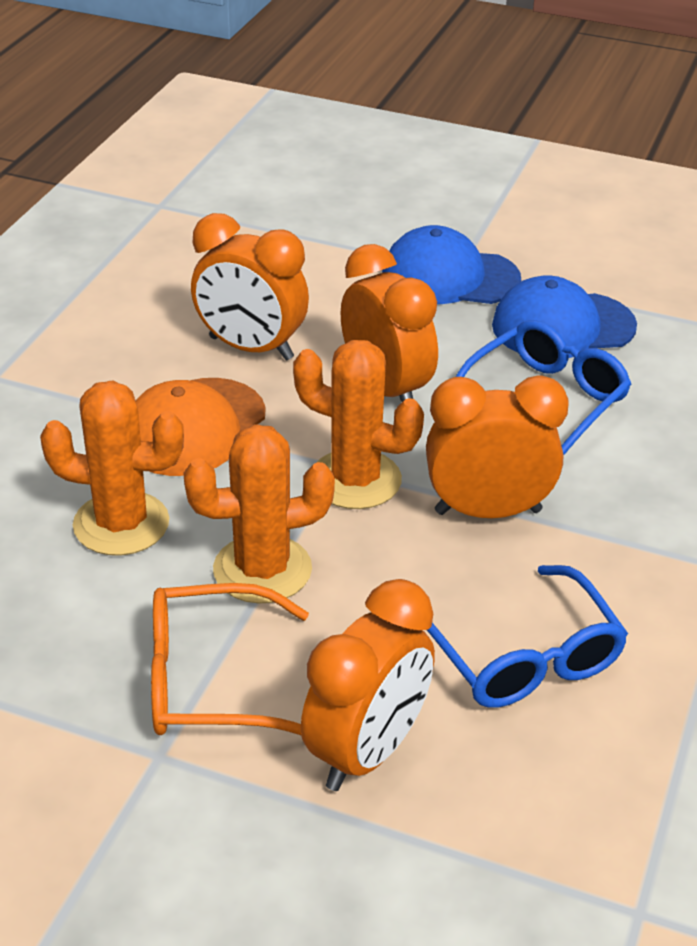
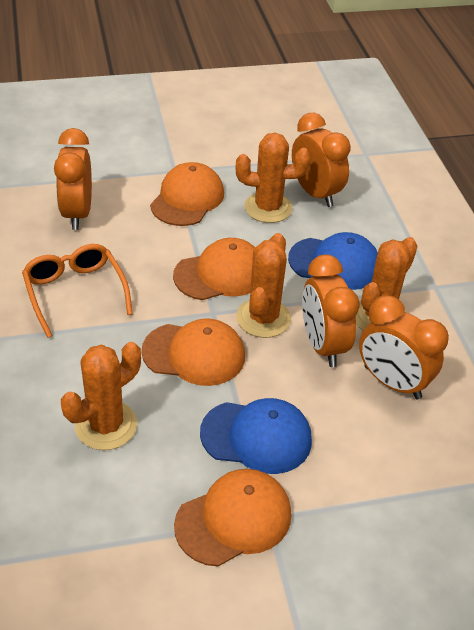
blue glasses: 2 -> 0
orange cactus: 3 -> 4
orange cap: 1 -> 4

